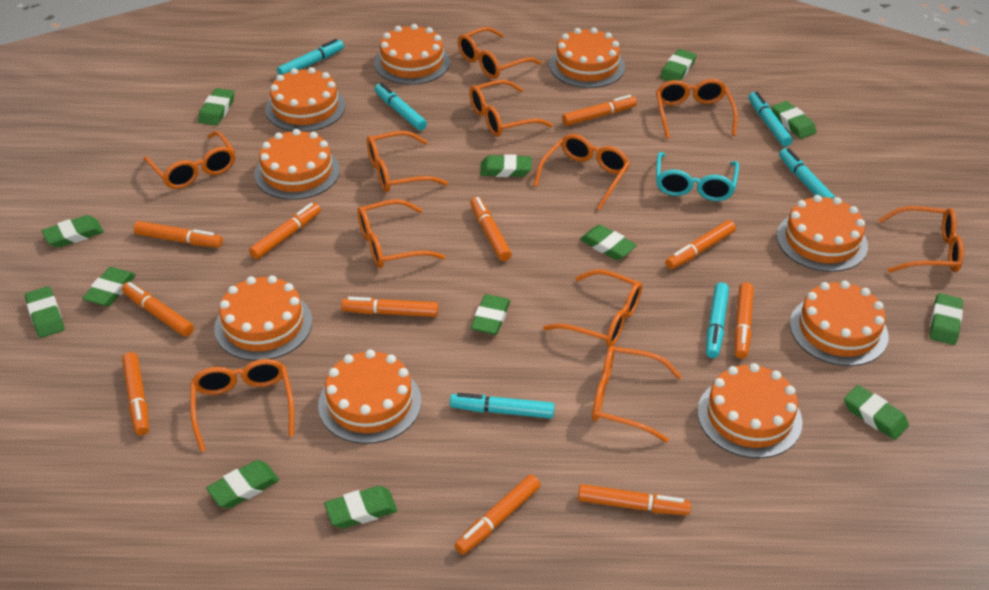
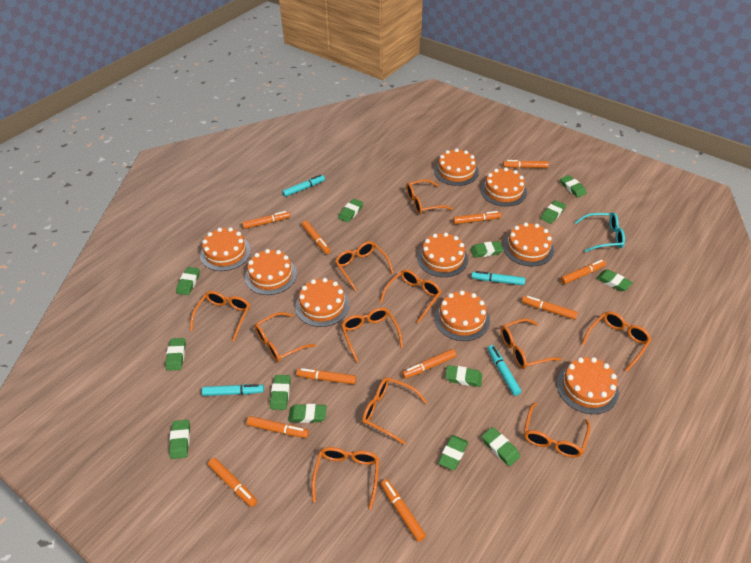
turquoise marker: 6 -> 4

